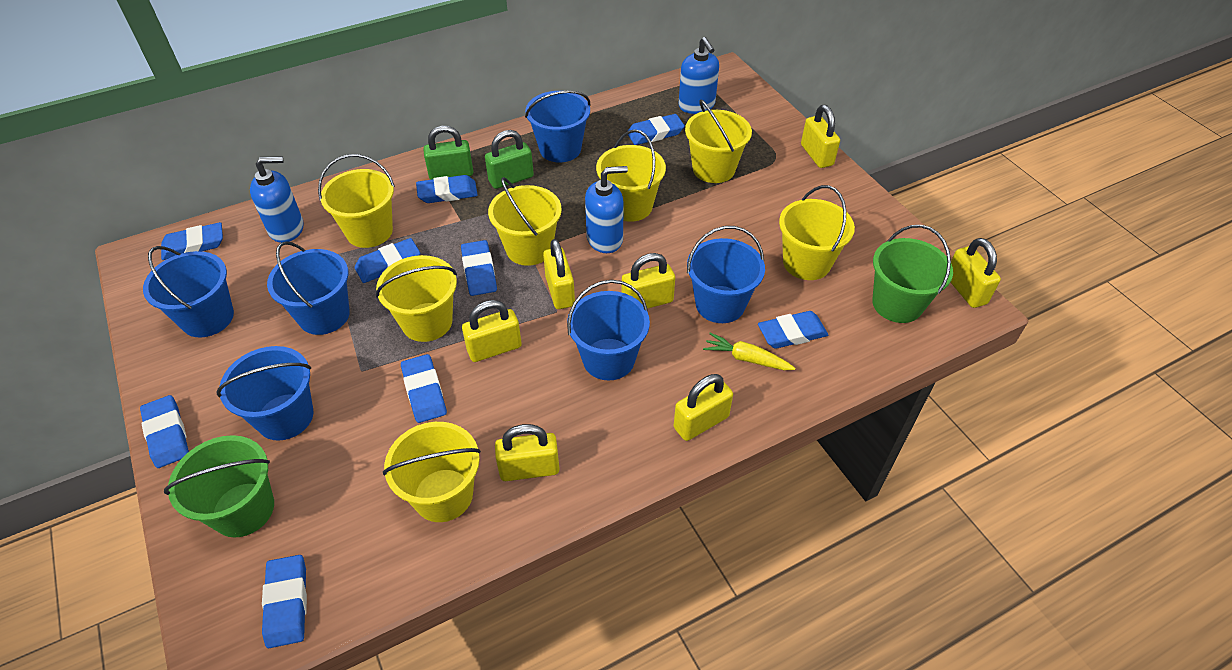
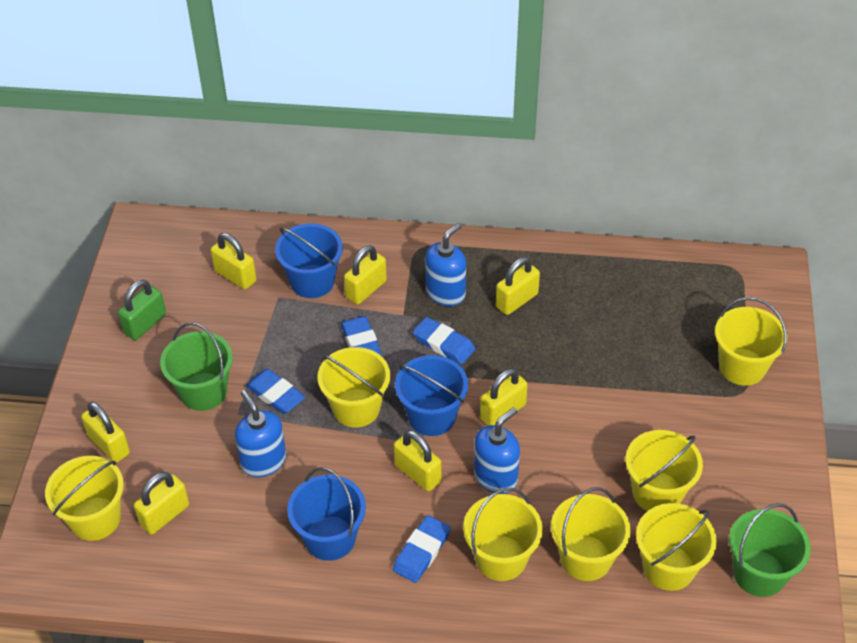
blue bucket: 6 -> 3
blue eraser: 9 -> 4
green padlock: 2 -> 1
yellow carrot: 1 -> 0

